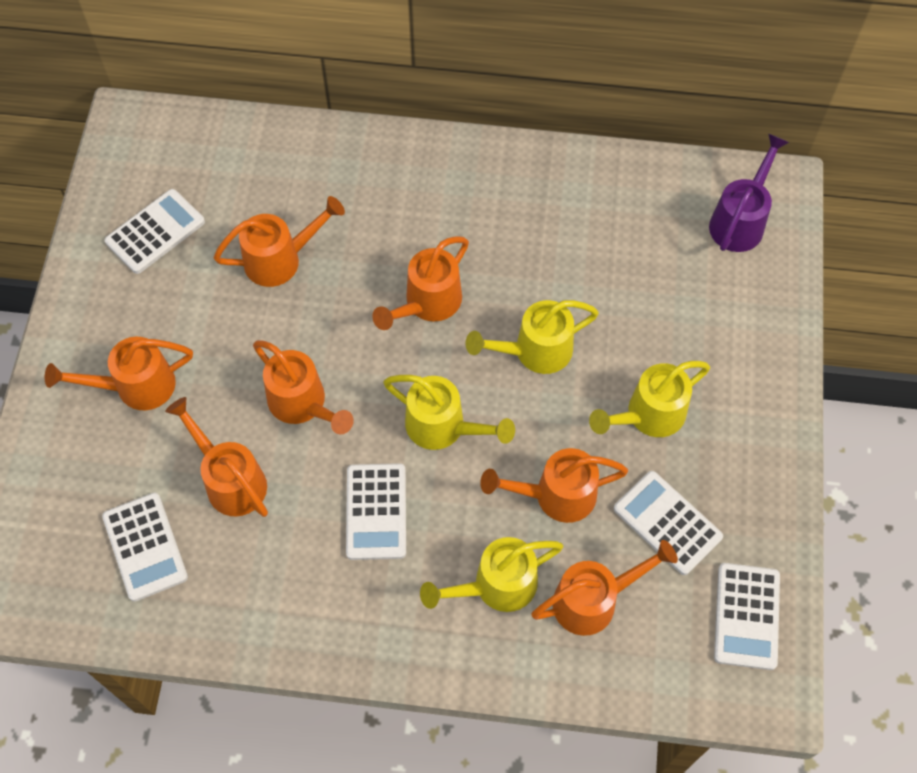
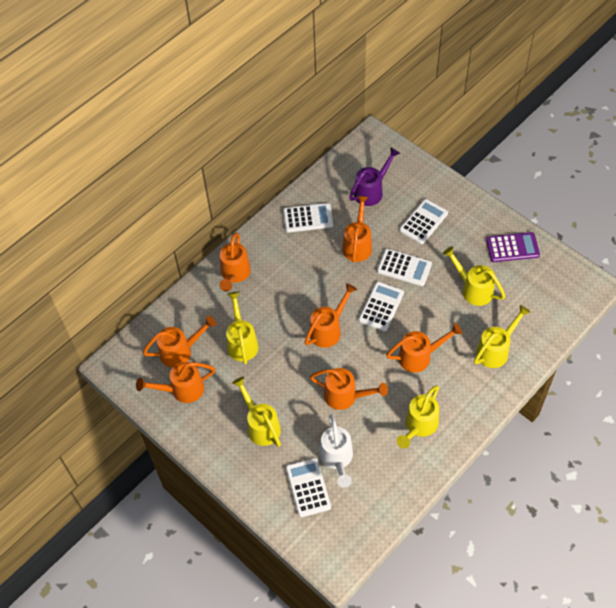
purple calculator: 0 -> 1
white watering can: 0 -> 1
yellow watering can: 4 -> 5

